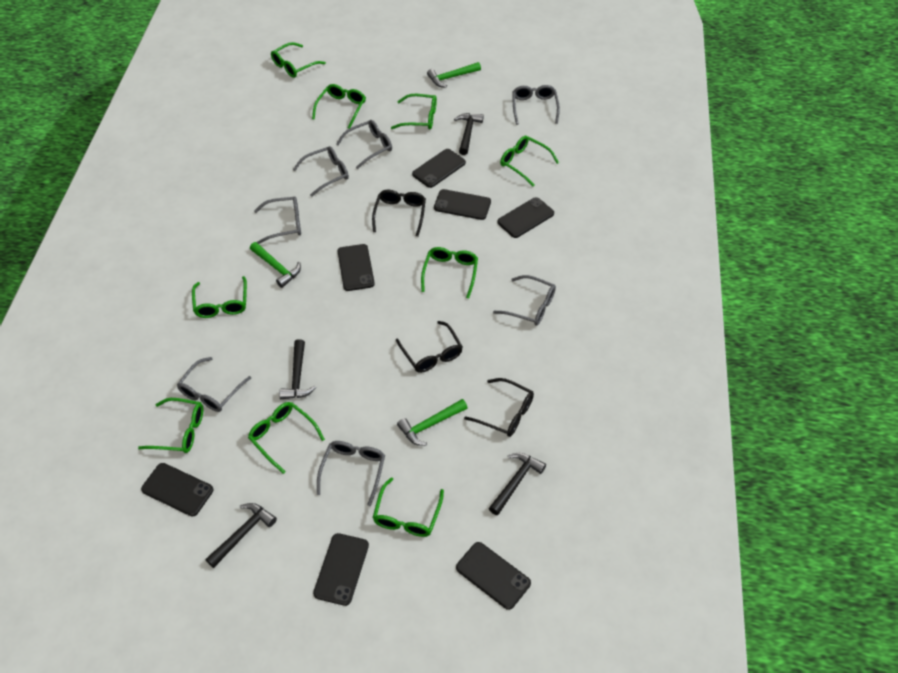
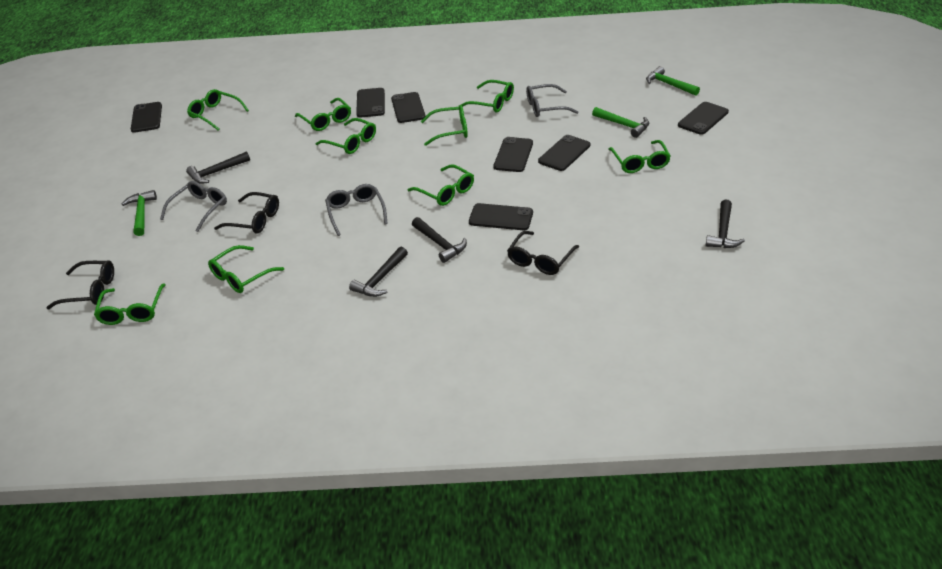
grey glasses: 7 -> 3

